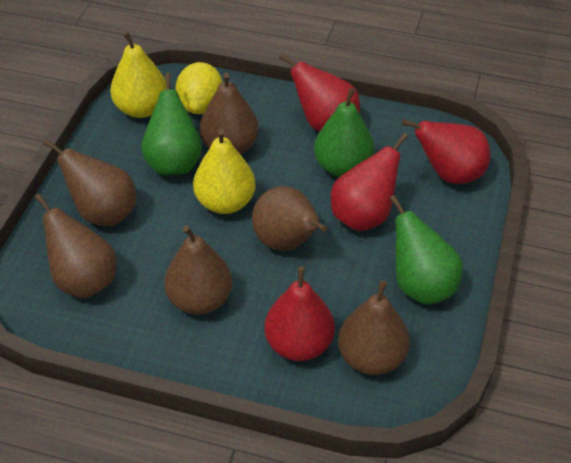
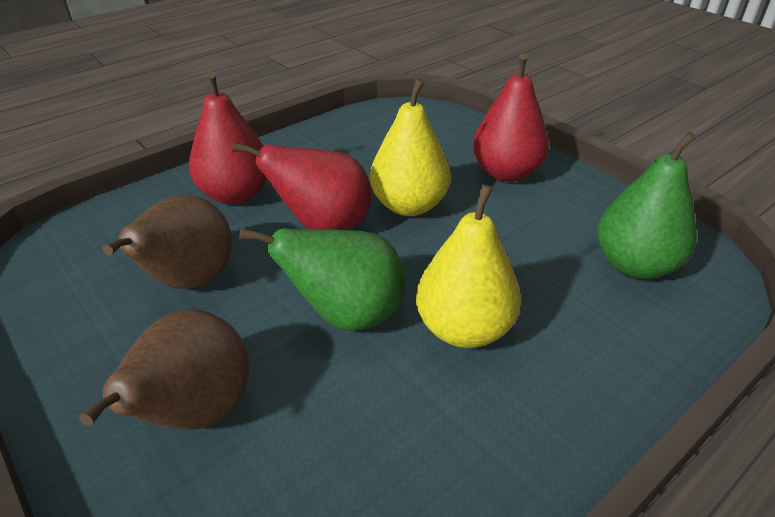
brown pear: 6 -> 2
green pear: 3 -> 2
red pear: 4 -> 3
yellow lemon: 1 -> 0

